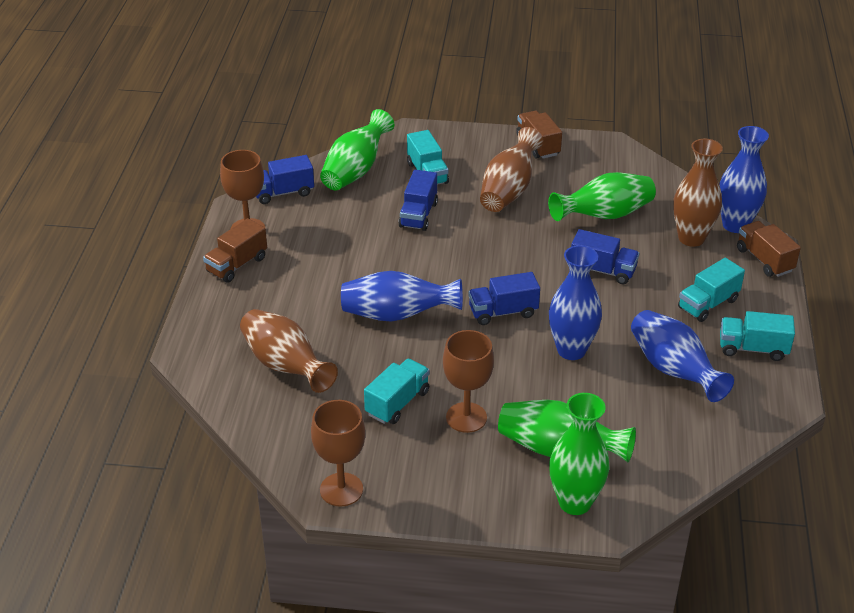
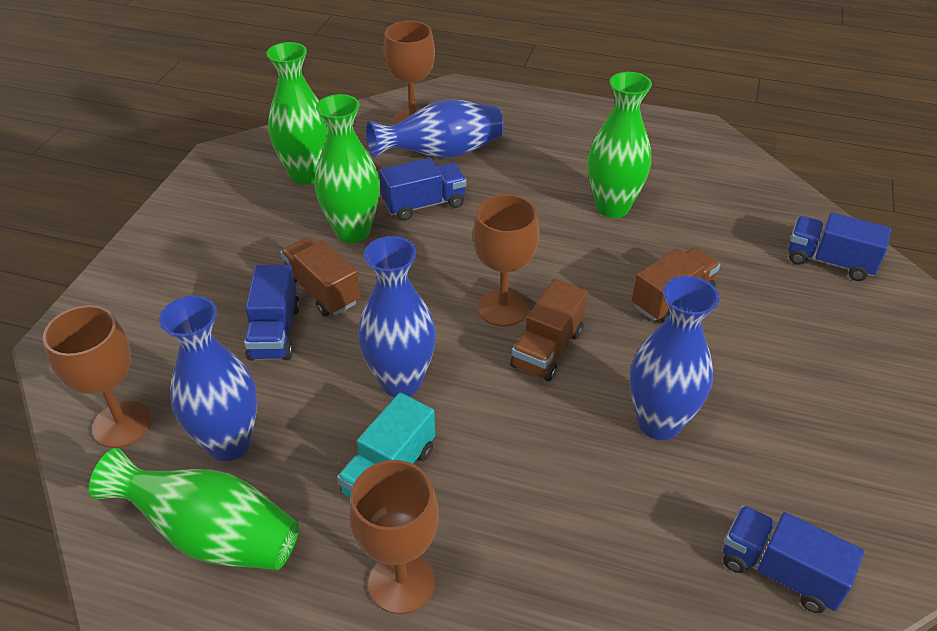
brown goblet: 3 -> 4
brown vase: 3 -> 0
turquoise truck: 4 -> 1

